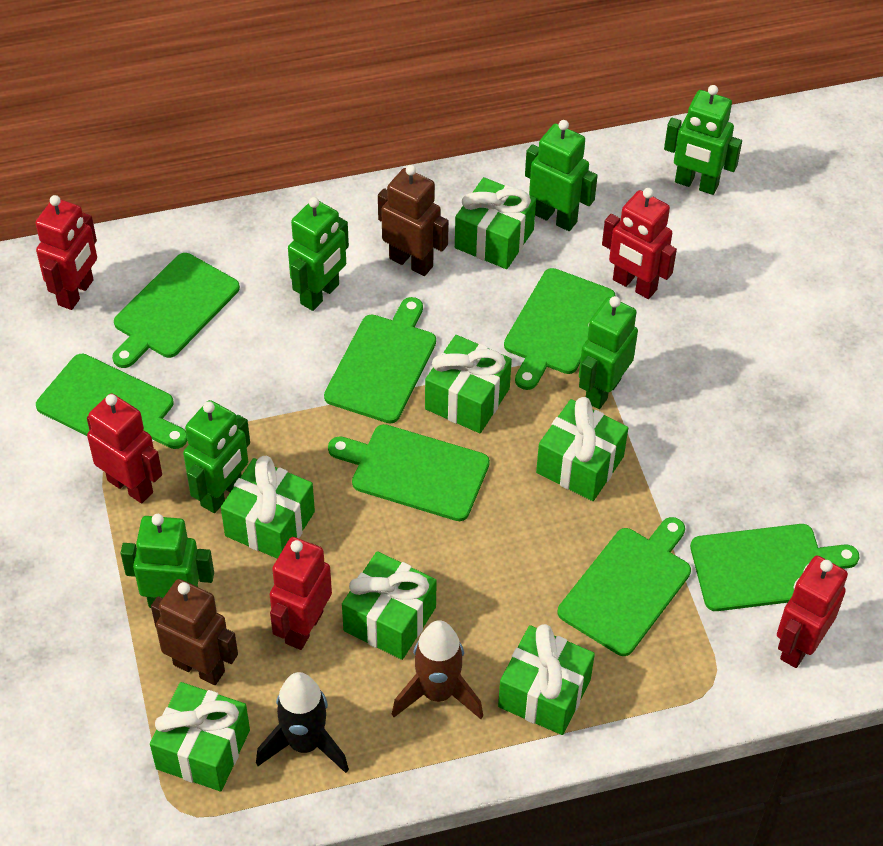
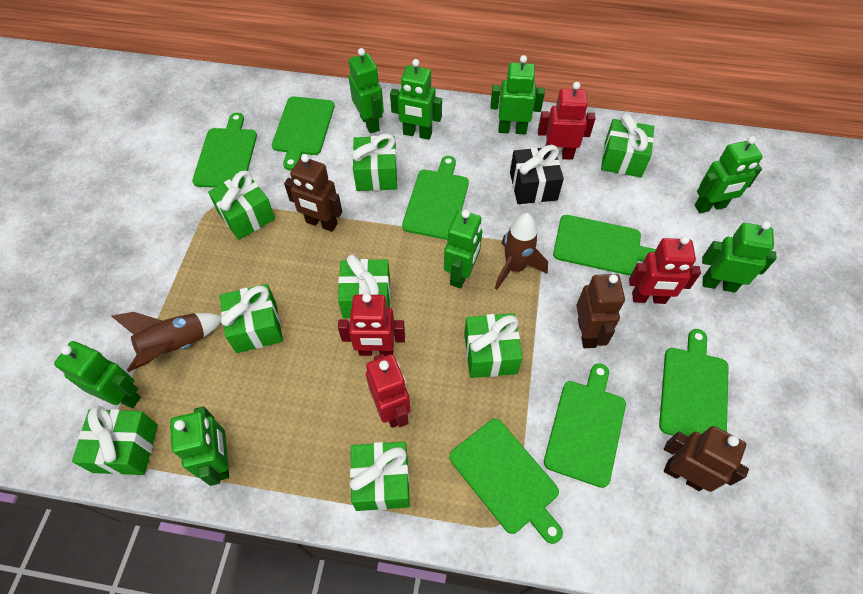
black gift: 0 -> 1
black rocket: 1 -> 0
brown robot: 2 -> 3
brown rocket: 1 -> 2
green gift: 7 -> 8
green robot: 6 -> 8
red robot: 5 -> 4

